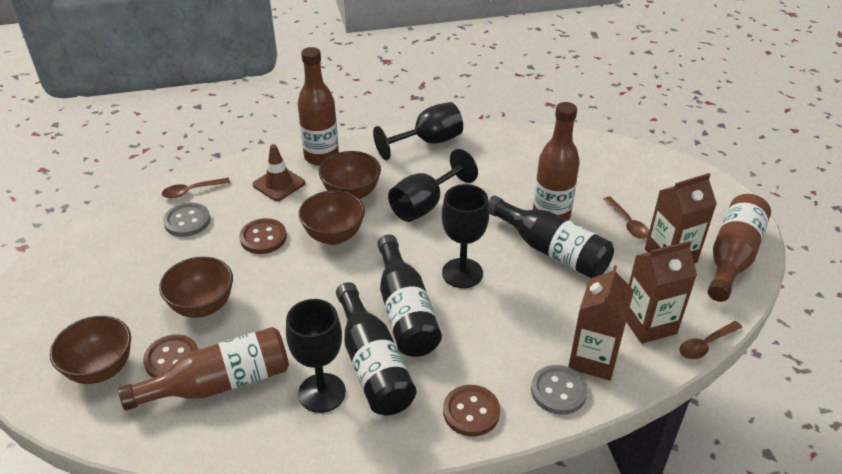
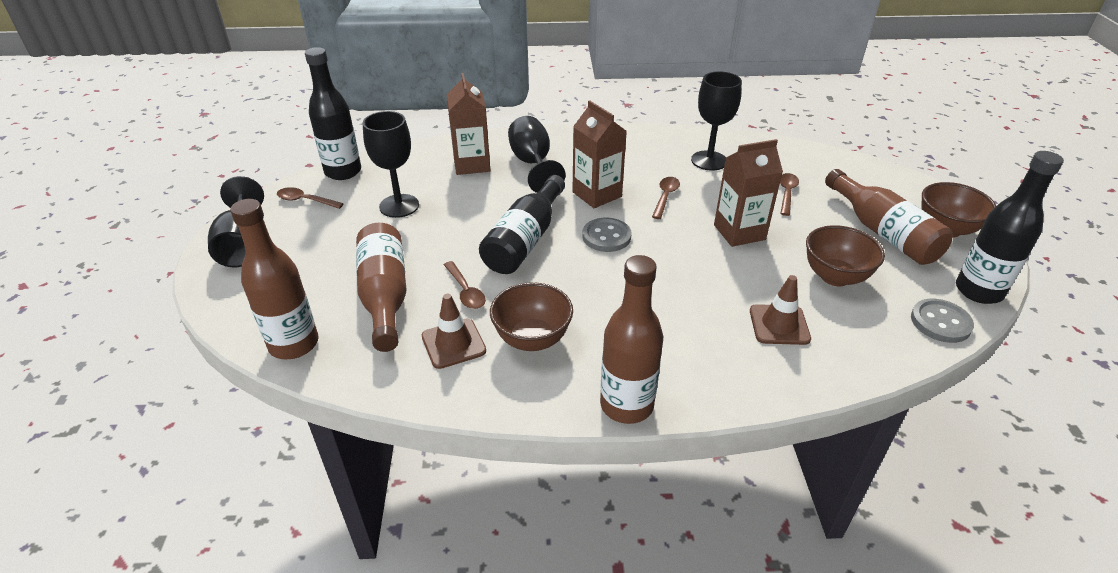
brown bowl: 4 -> 3
brown button: 3 -> 0
brown spoon: 3 -> 4
brown traffic cone: 1 -> 2

